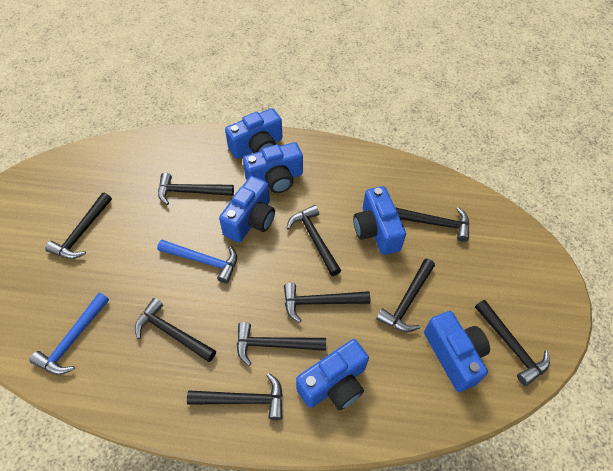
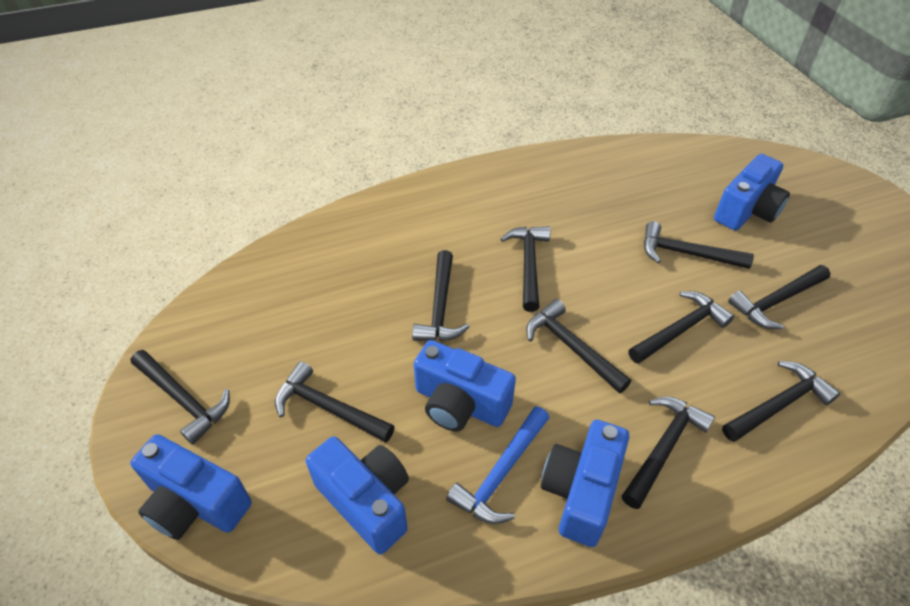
blue camera: 6 -> 5
blue hammer: 2 -> 1

